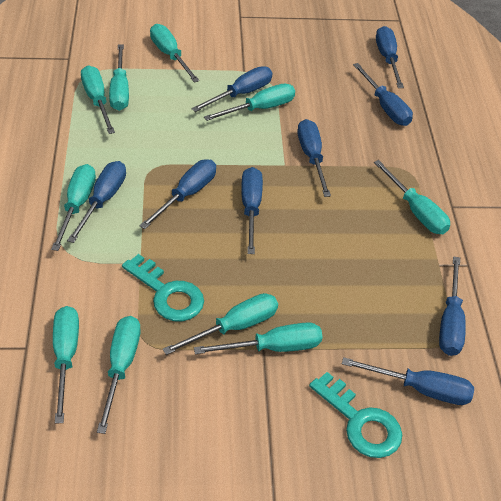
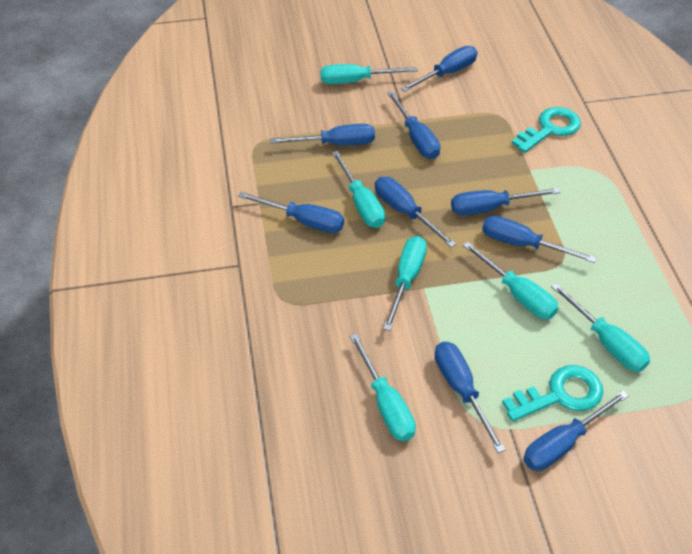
turquoise screwdriver: 10 -> 6

